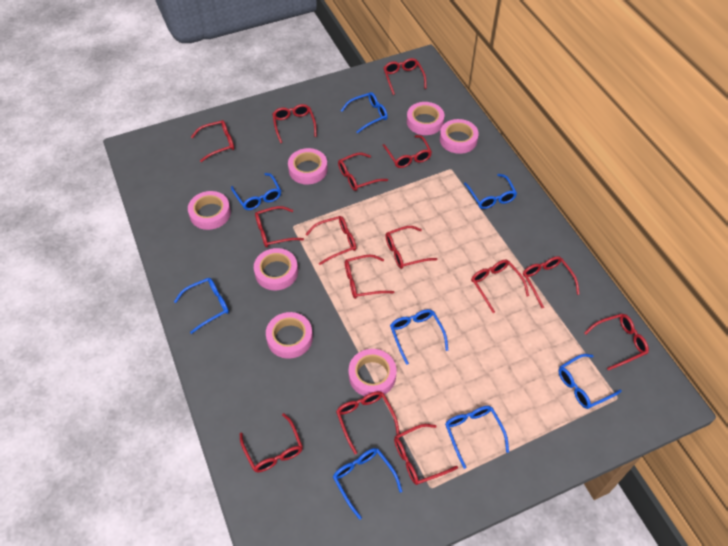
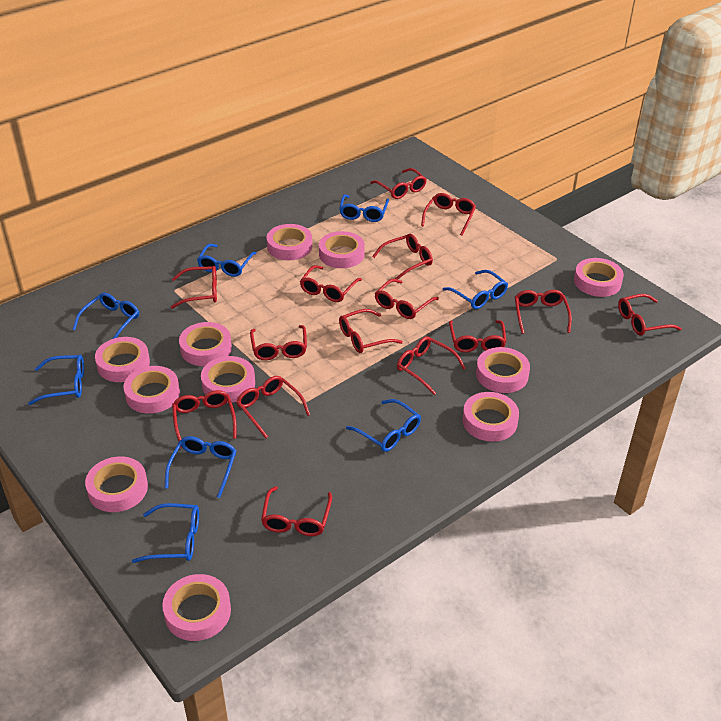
pink tape: 7 -> 11

